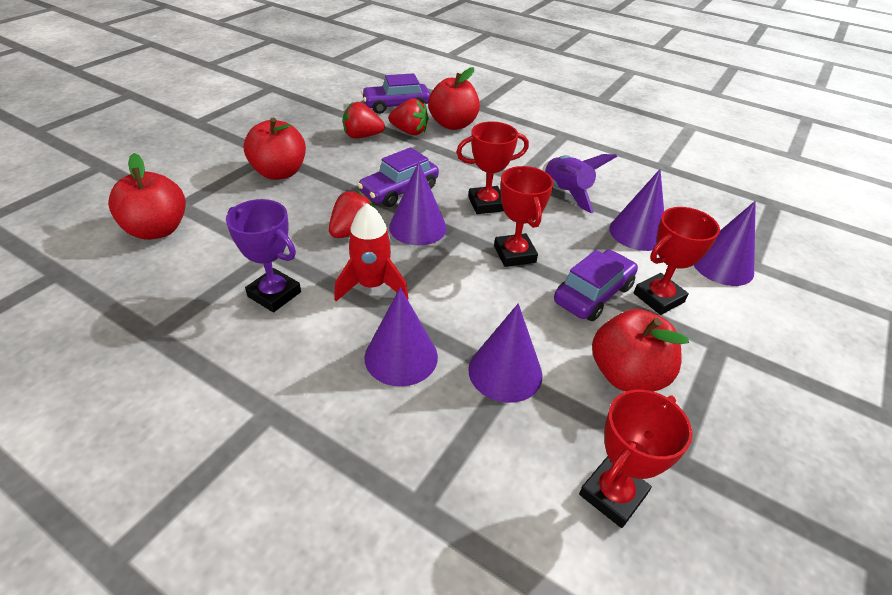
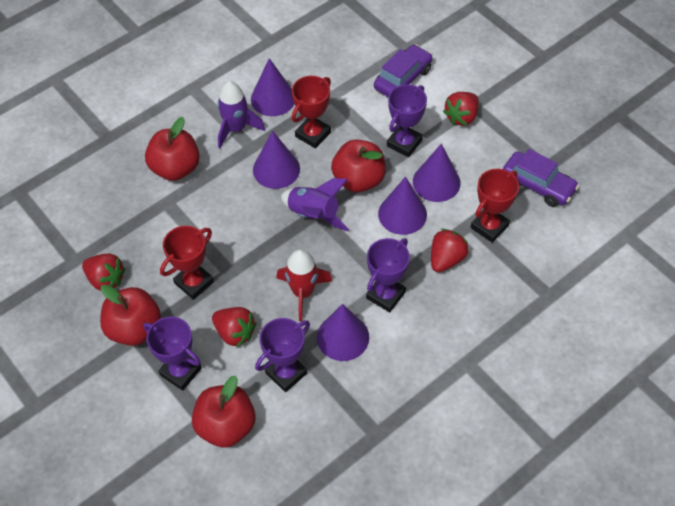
purple car: 3 -> 2
purple rocket: 1 -> 2
purple trophy: 1 -> 4
red strawberry: 3 -> 4
red trophy: 4 -> 3

